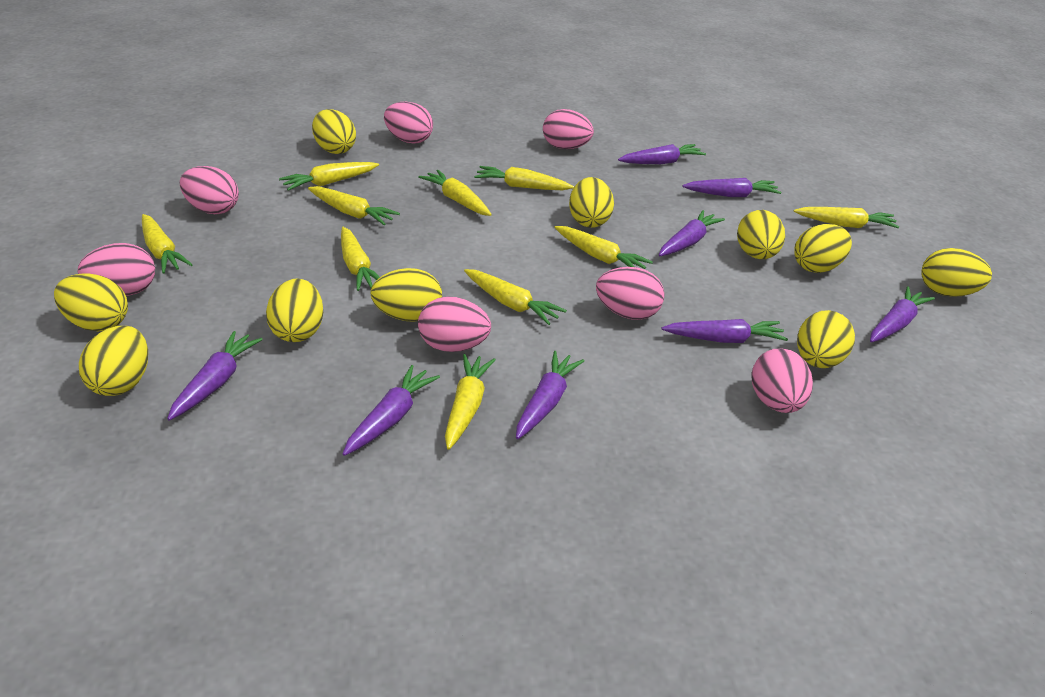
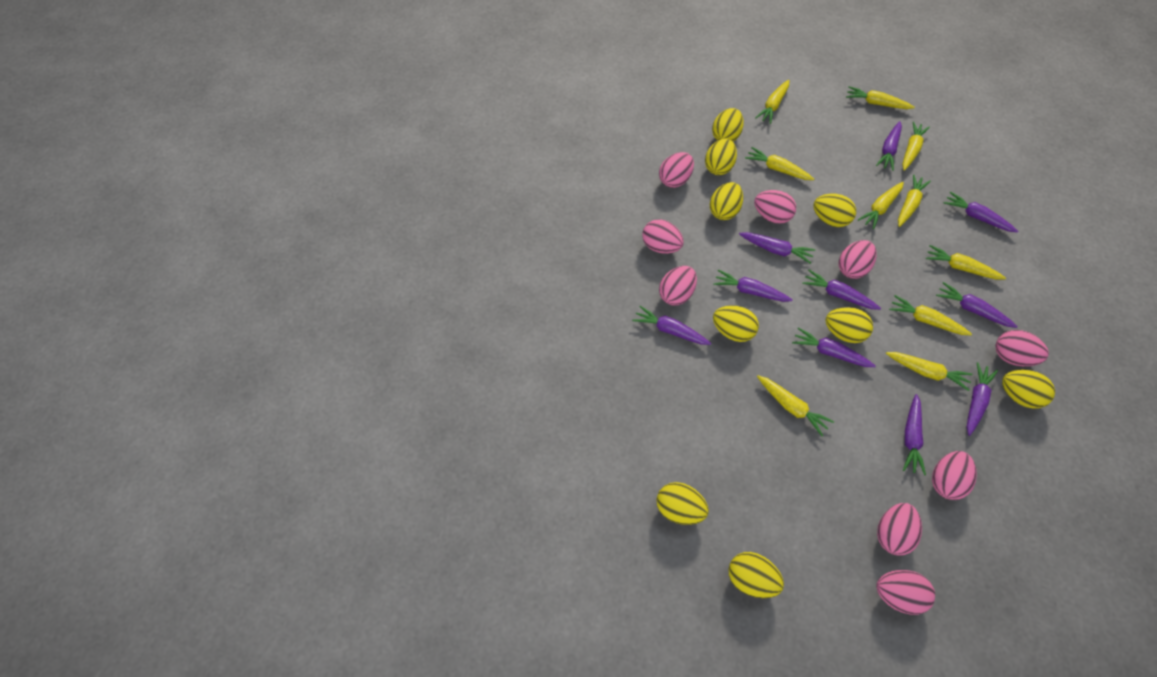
pink egg: 7 -> 9
purple carrot: 8 -> 10
yellow egg: 10 -> 9

